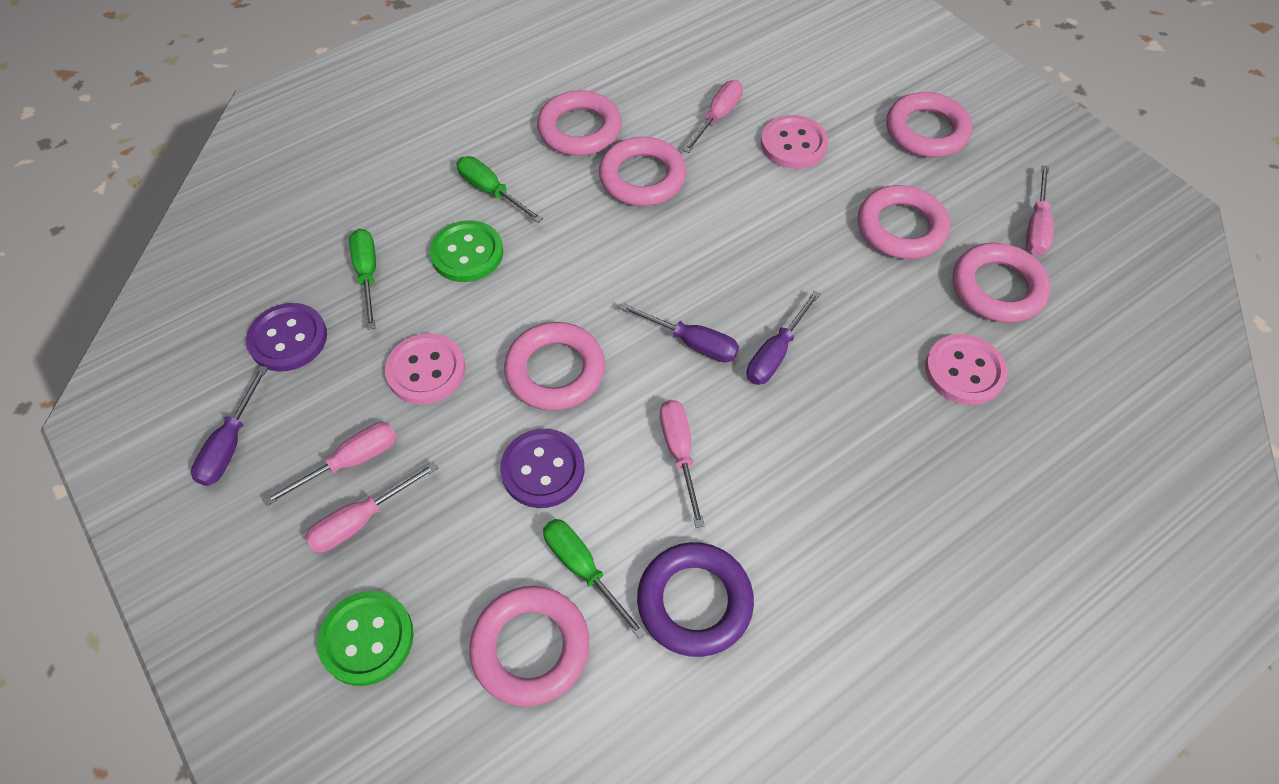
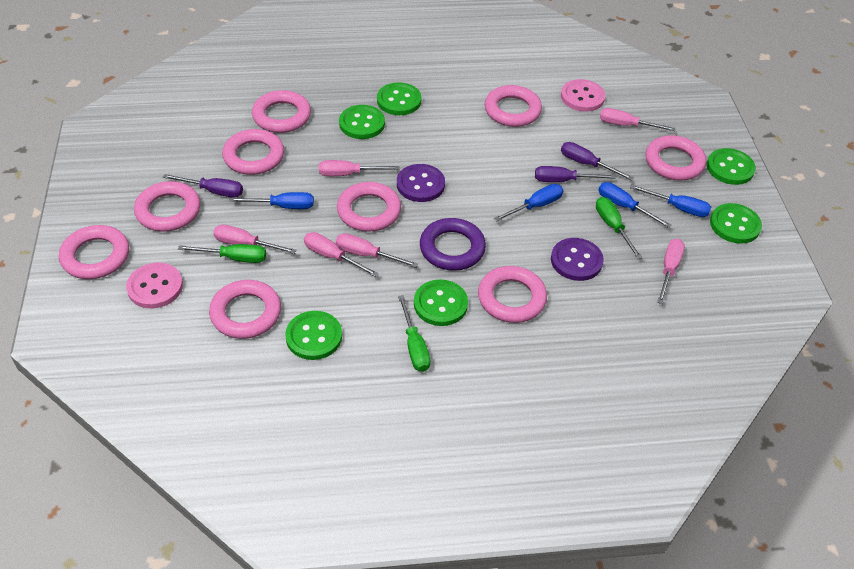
blue screwdriver: 0 -> 4
green button: 2 -> 6
pink button: 3 -> 2
pink ring: 7 -> 9
pink screwdriver: 5 -> 6

